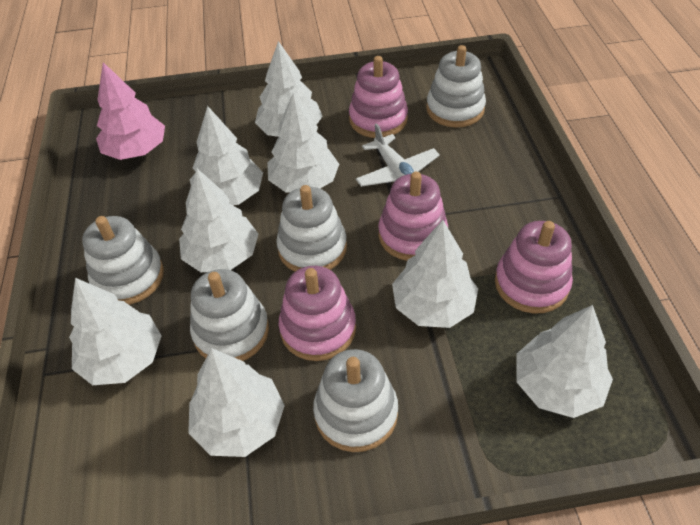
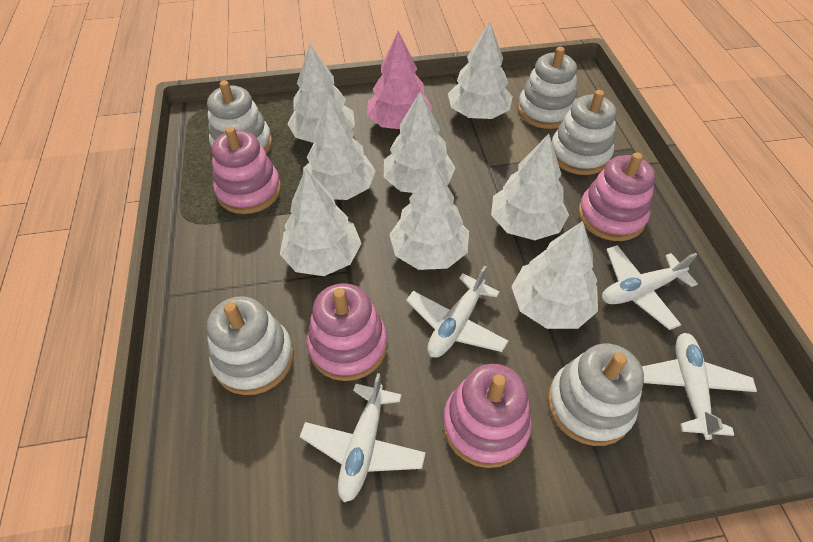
white plane: 1 -> 4

